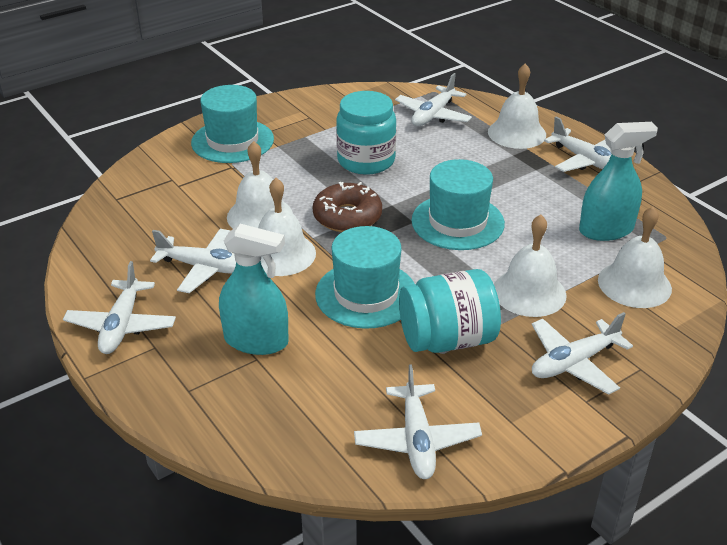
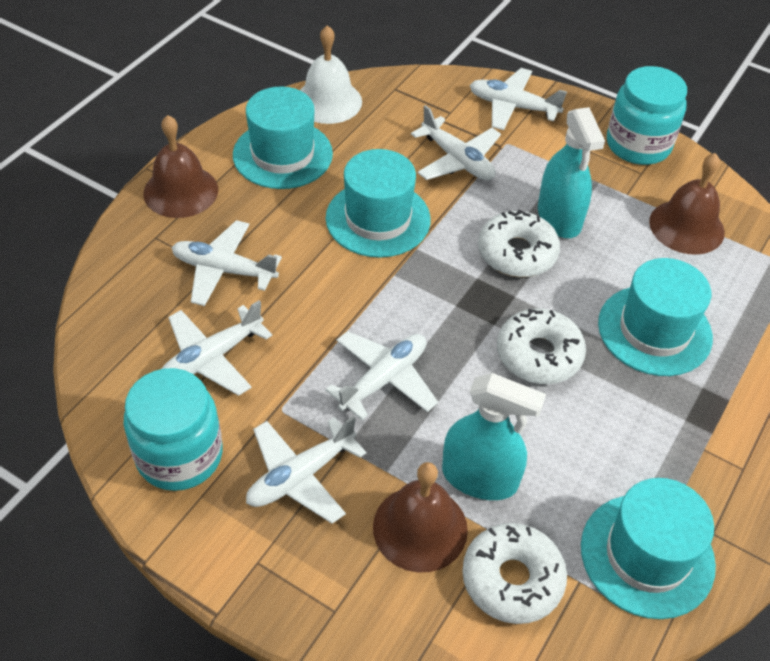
brown bell: 0 -> 3
brown donut: 1 -> 0
turquoise hat: 3 -> 4
white bell: 5 -> 1
white donut: 0 -> 3

